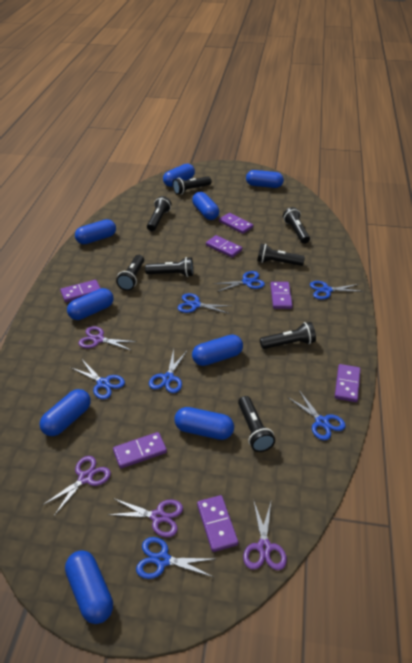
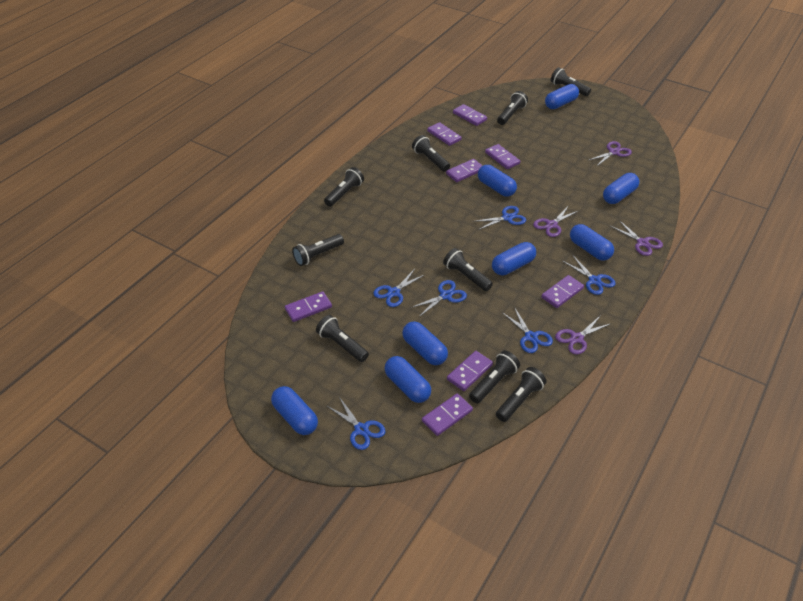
black flashlight: 8 -> 9
blue capsule: 9 -> 8
blue scissors: 7 -> 6
purple domino: 7 -> 8

